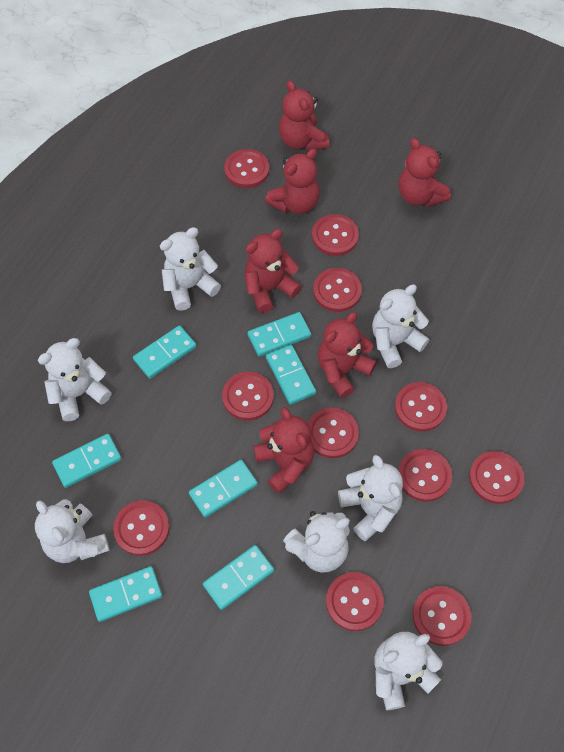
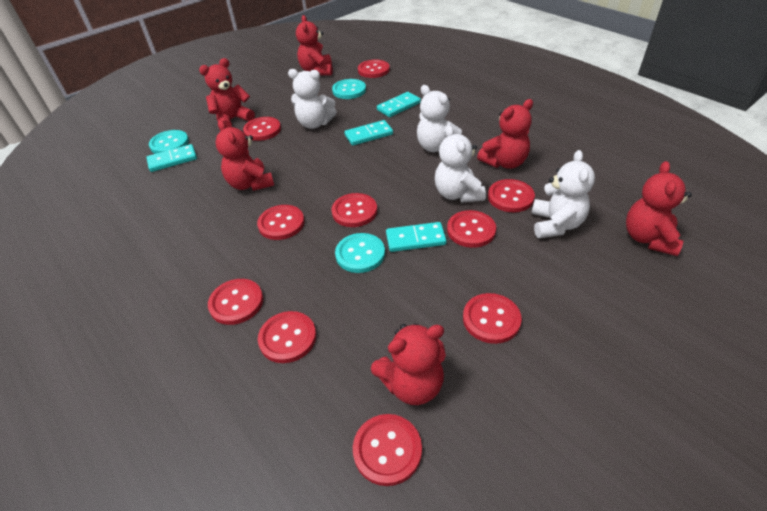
red button: 11 -> 10
turquoise button: 0 -> 3
turquoise domino: 7 -> 4
white teddy bear: 7 -> 4

